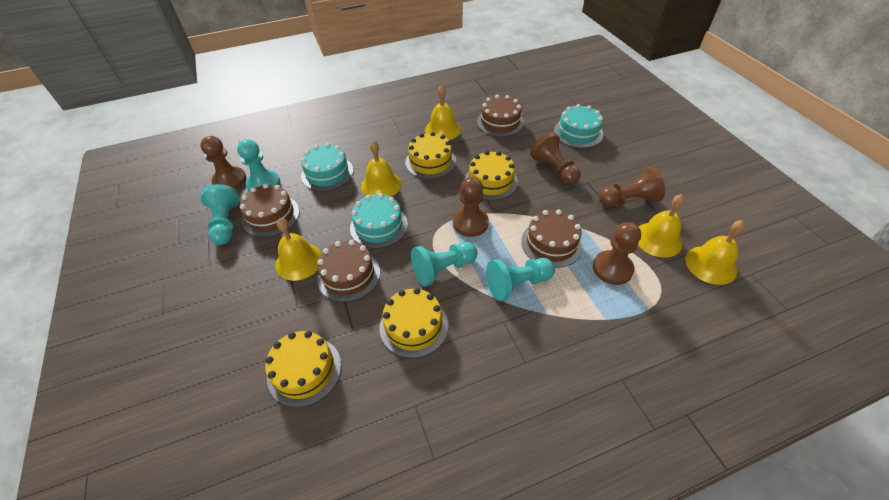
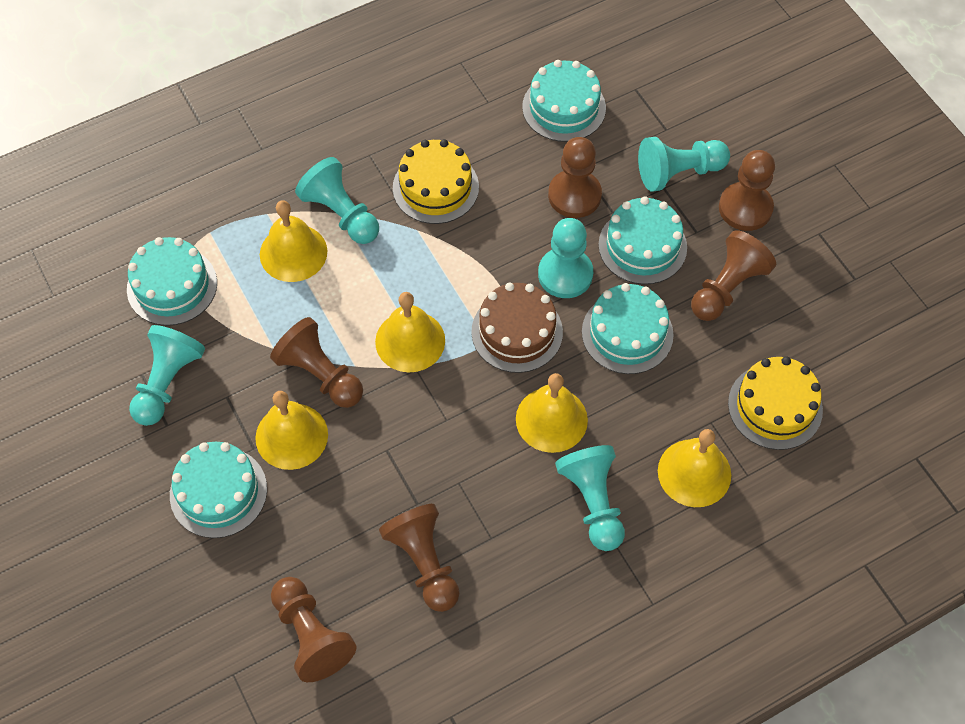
brown cake: 4 -> 1
brown pawn: 5 -> 6
turquoise cake: 3 -> 5
turquoise pawn: 4 -> 5
yellow cake: 4 -> 2

